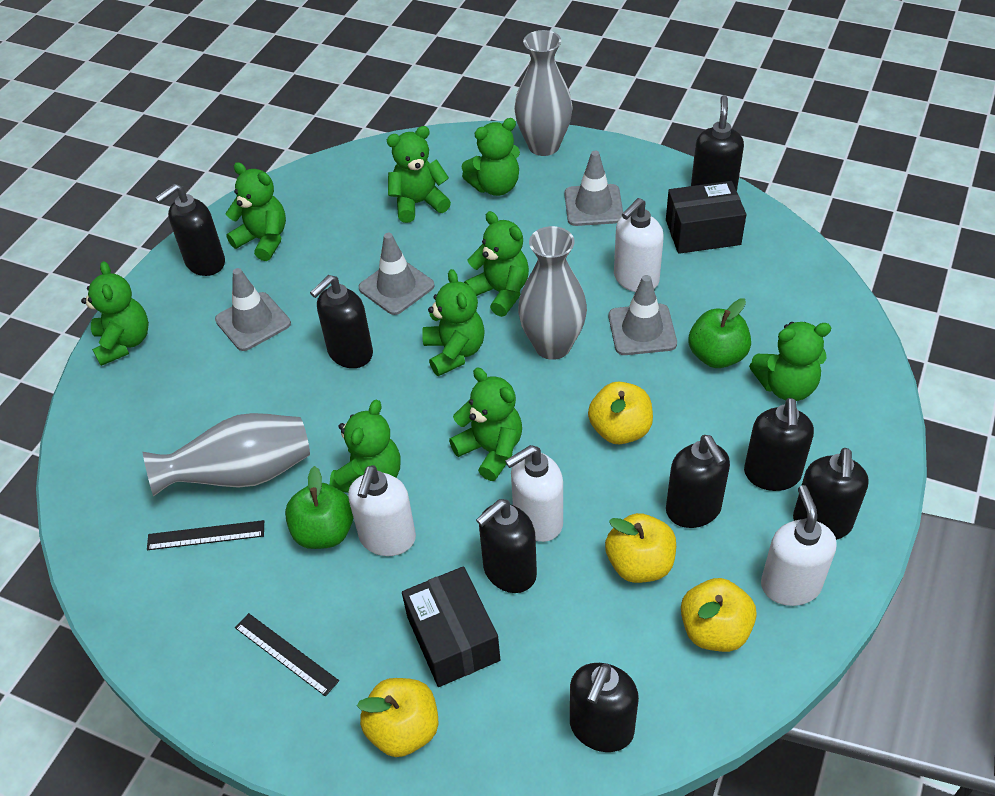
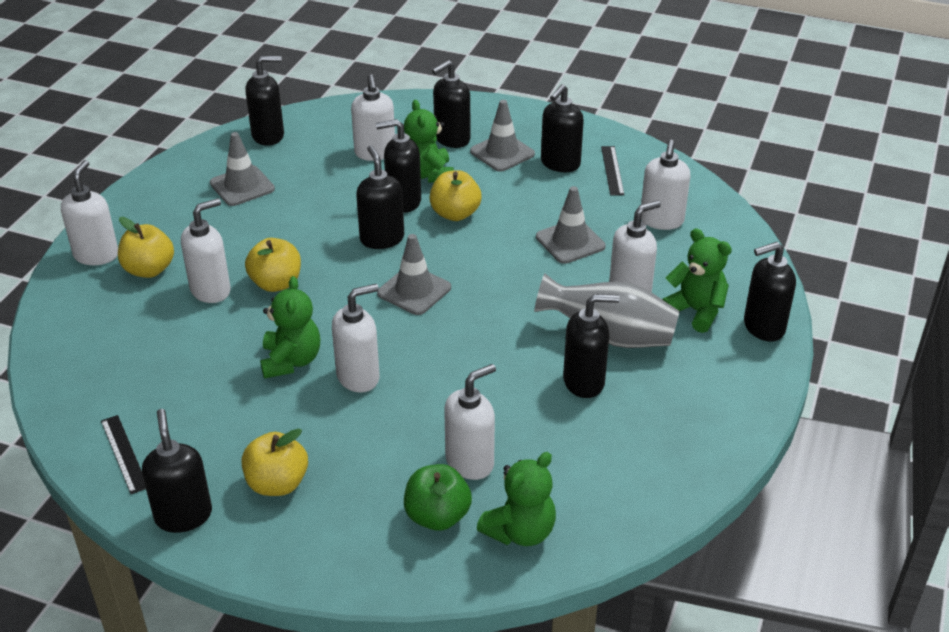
black box: 2 -> 0
green apple: 2 -> 1
green teddy bear: 9 -> 4
grey vase: 3 -> 1
white soap dispenser: 4 -> 7

